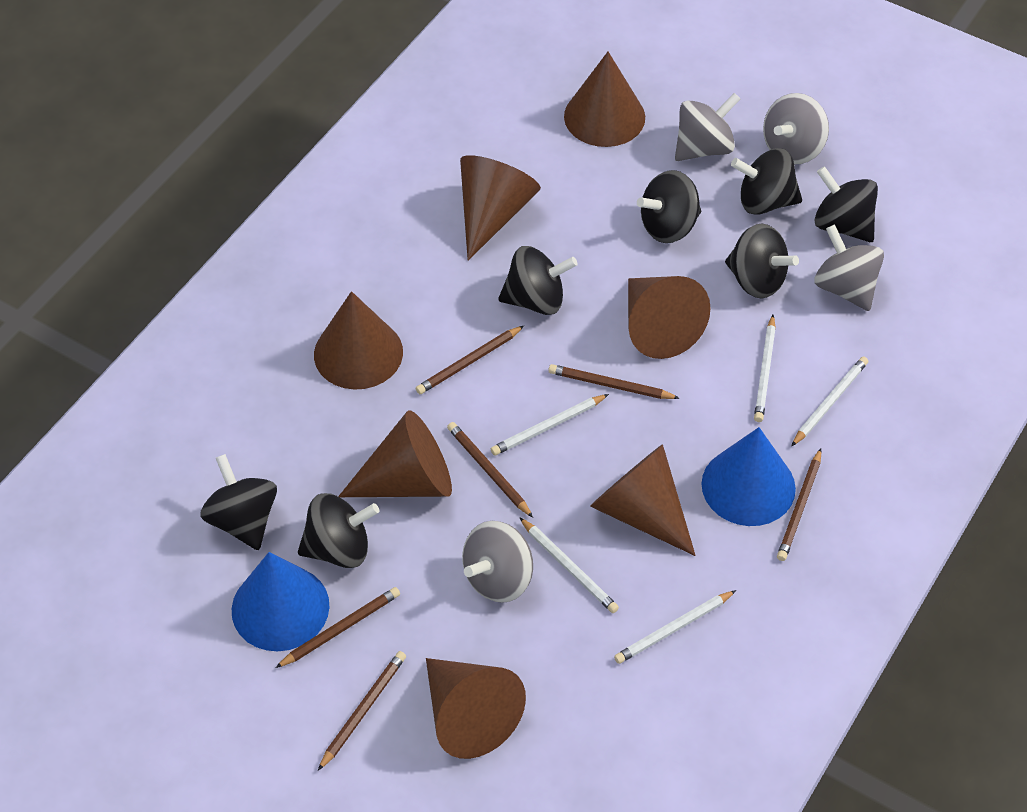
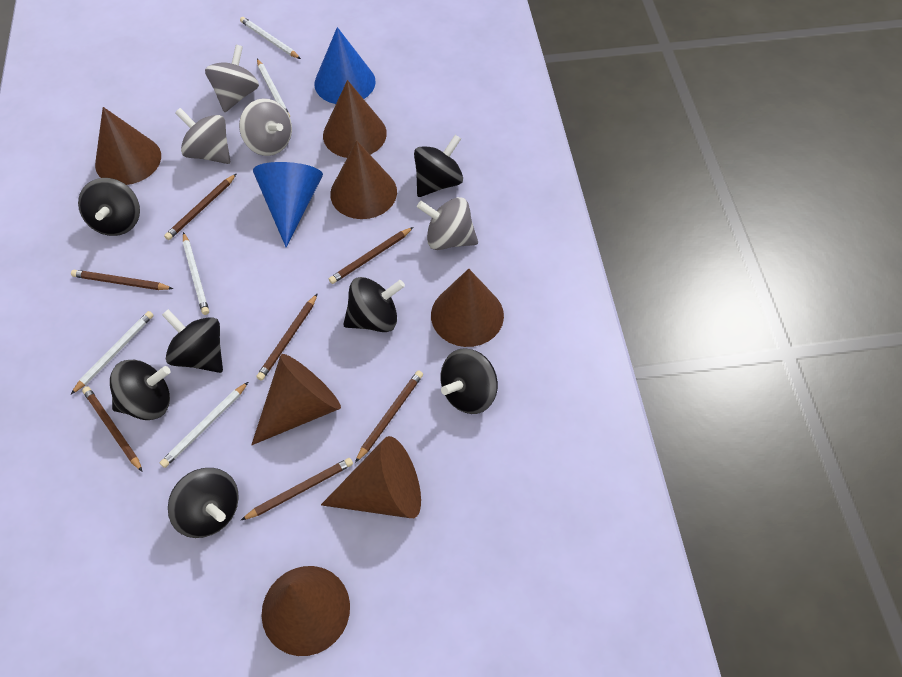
brown pencil: 6 -> 7

